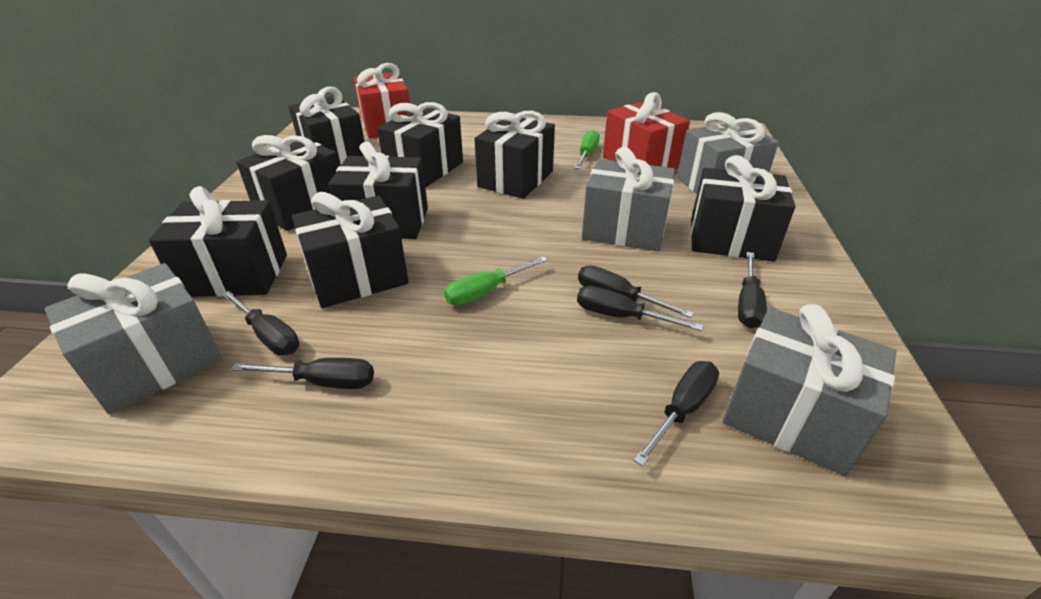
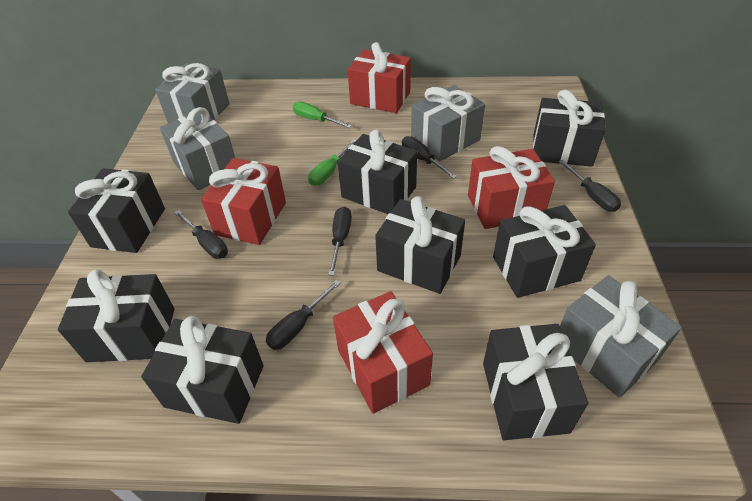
black screwdriver: 6 -> 5
red gift: 2 -> 4

